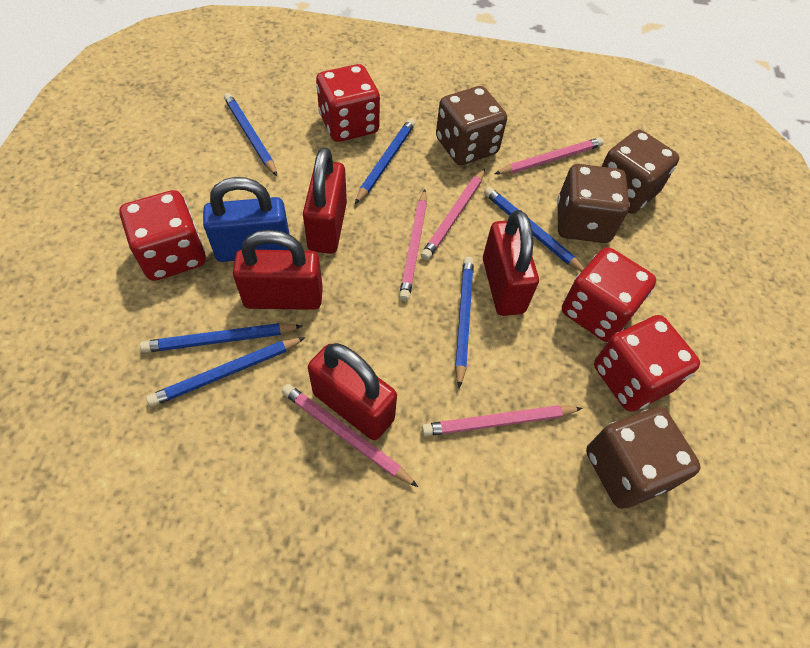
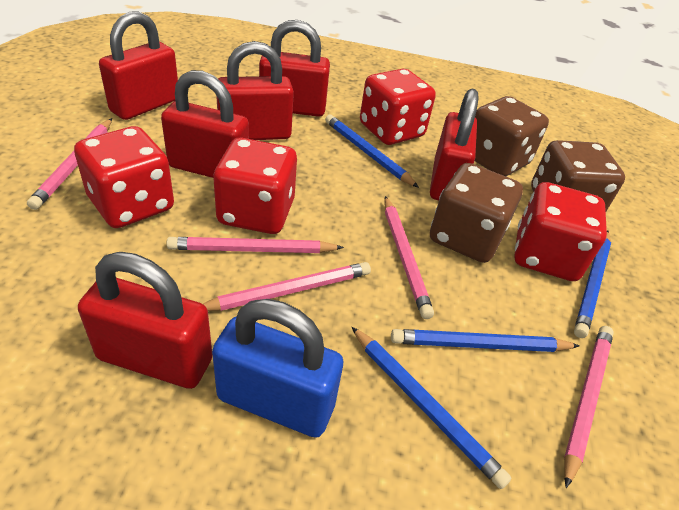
blue pencil: 6 -> 4
brown dice: 4 -> 3
red padlock: 4 -> 6

